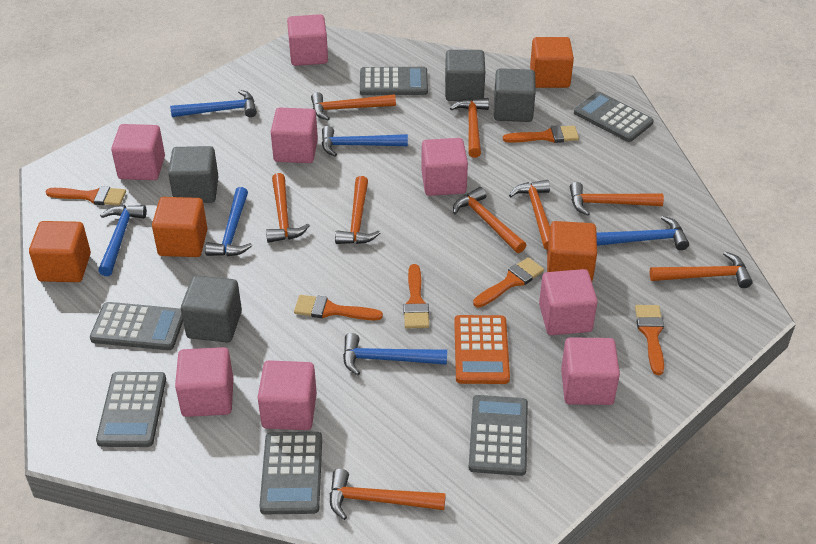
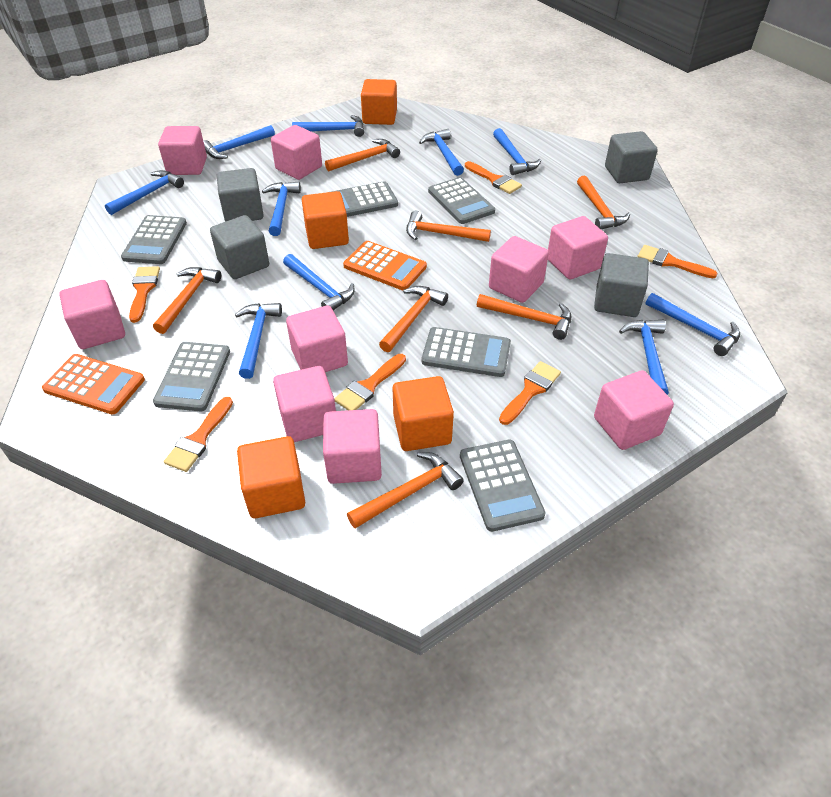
blue hammer: 6 -> 10
orange calculator: 1 -> 2
orange hammer: 9 -> 7
pink cube: 8 -> 9

